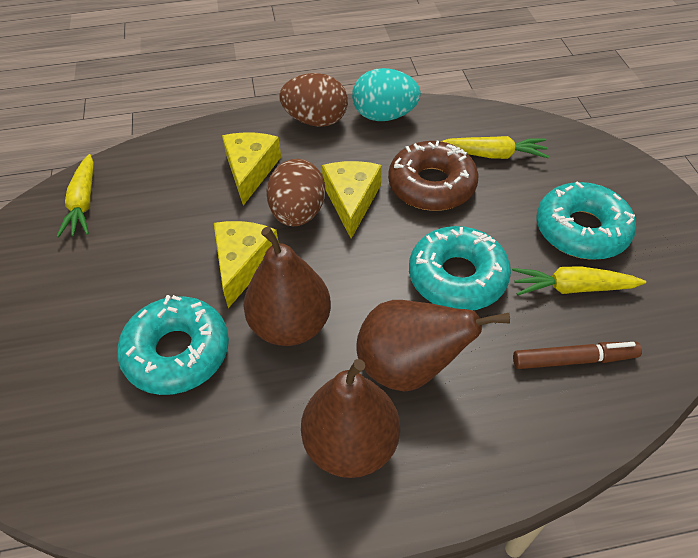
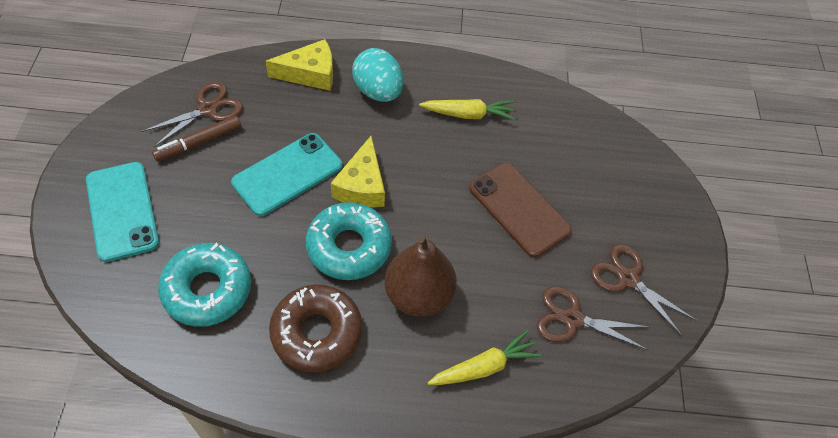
brown egg: 2 -> 0
brown pear: 3 -> 1
brown phone: 0 -> 1
brown scissors: 0 -> 3
turquoise donut: 3 -> 2
turquoise phone: 0 -> 2
yellow carrot: 3 -> 2
yellow cheese: 3 -> 2

